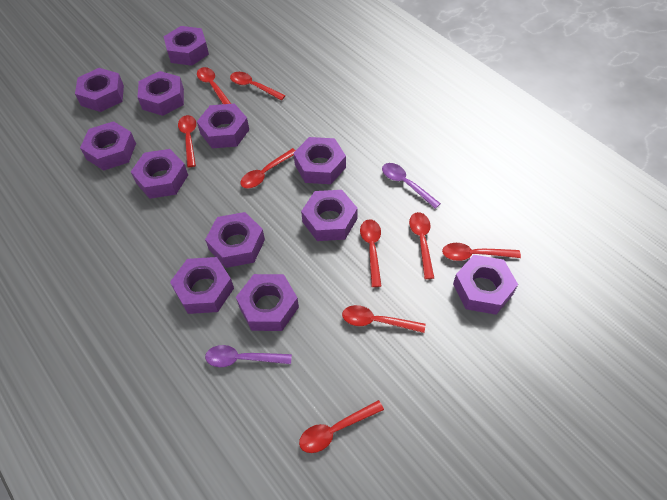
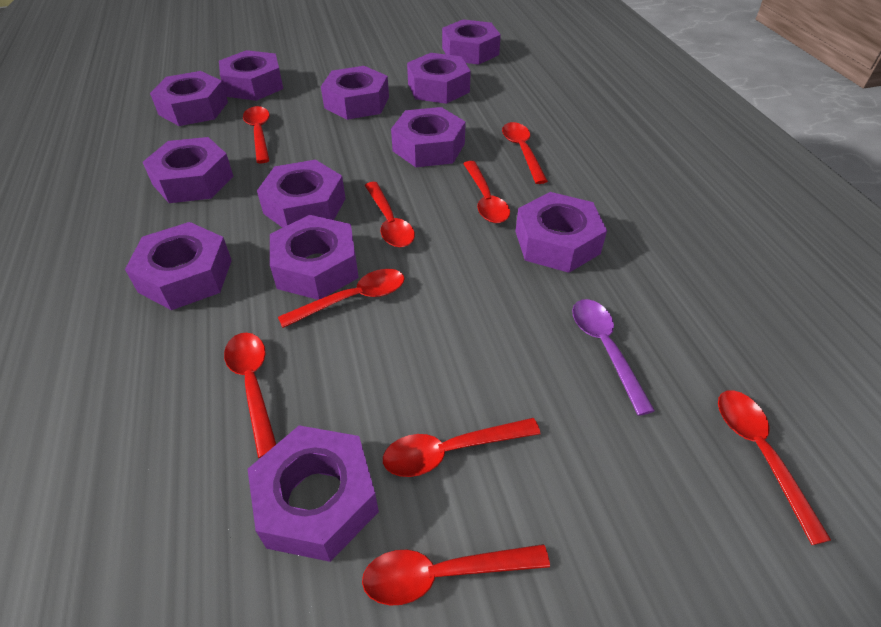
purple spoon: 2 -> 1

